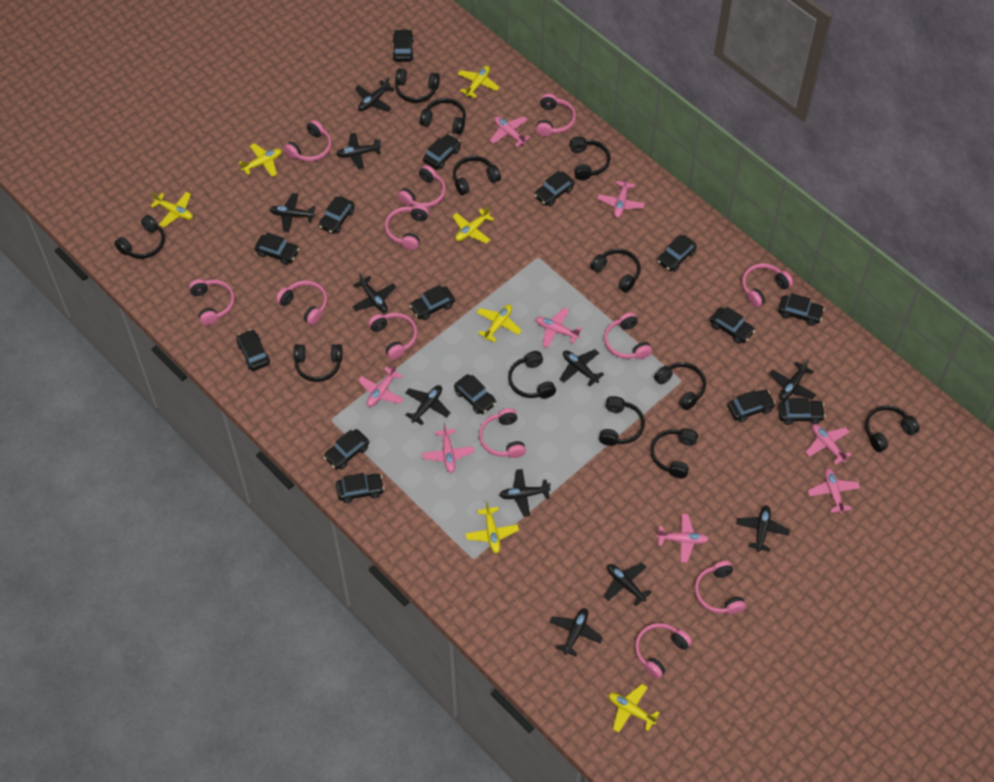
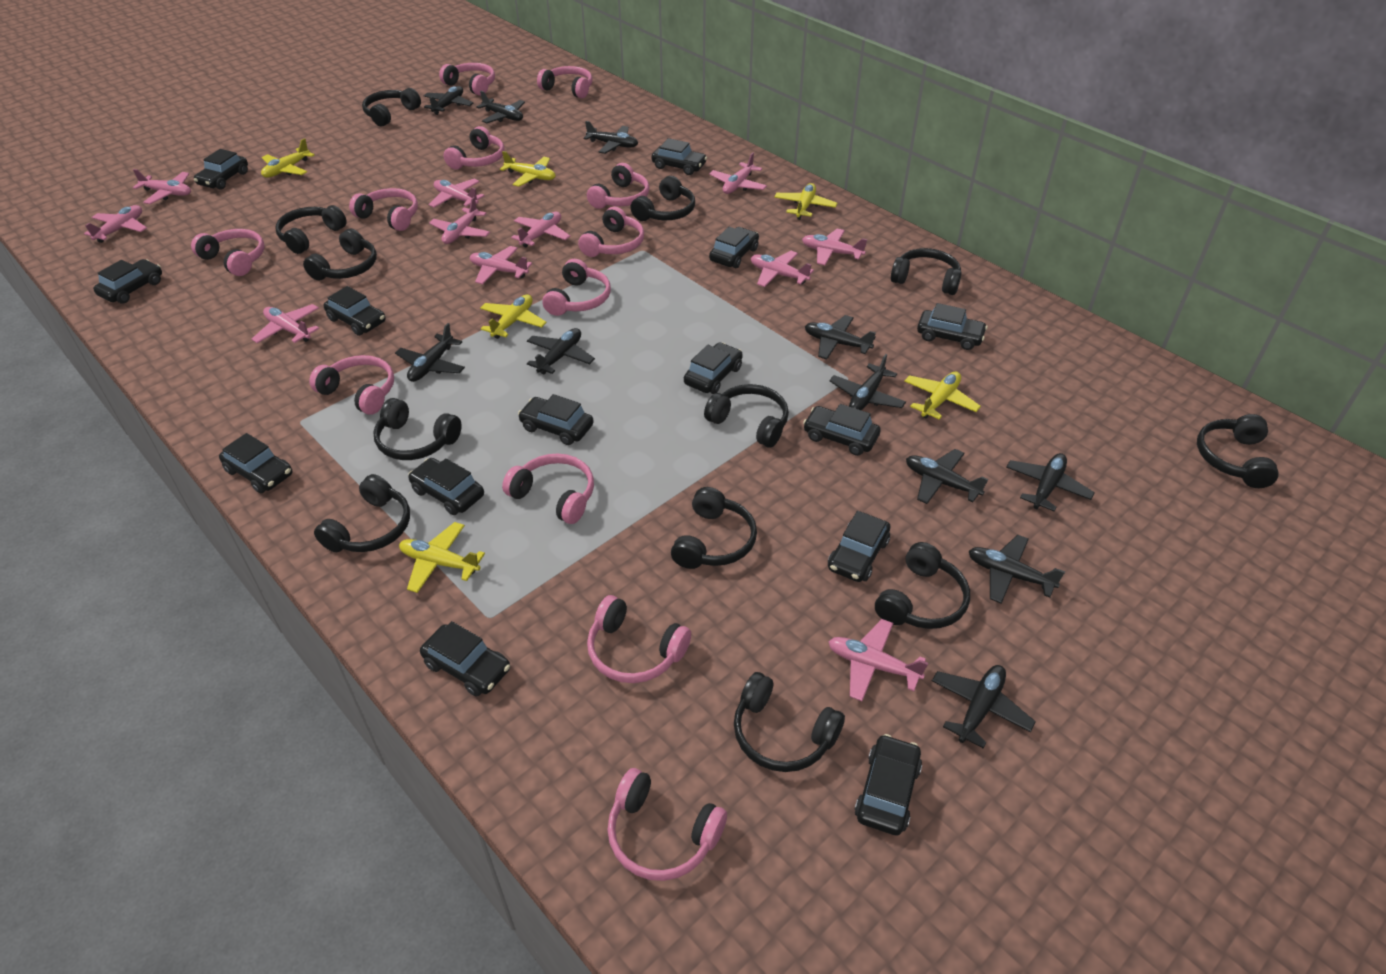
black car: 15 -> 14
pink plane: 8 -> 11
yellow plane: 7 -> 6

